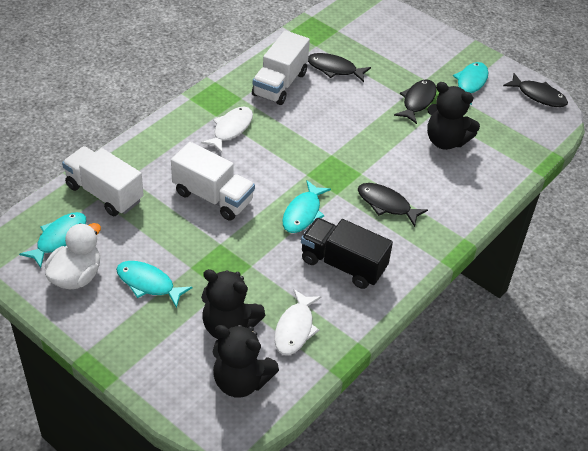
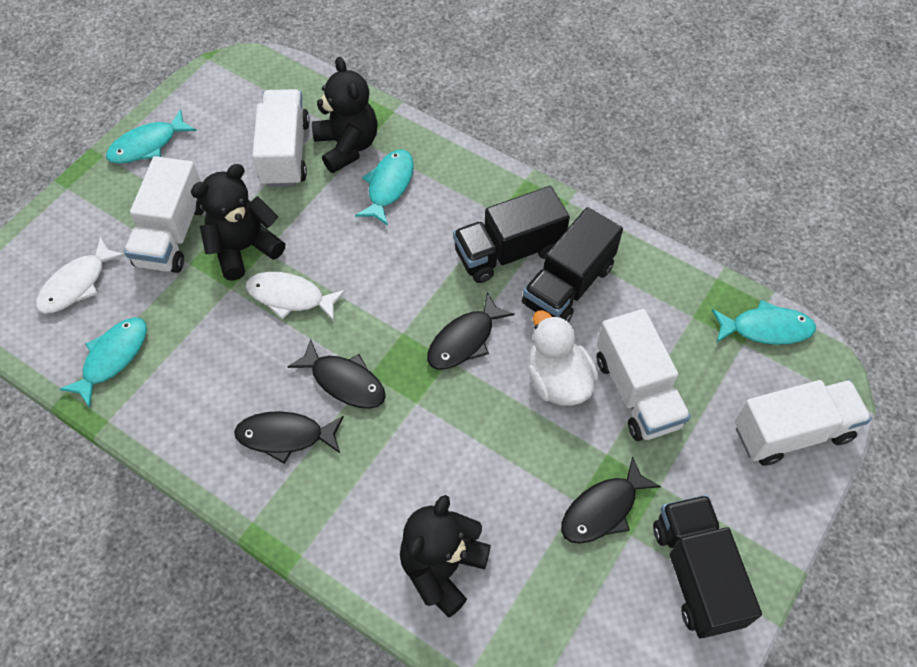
black truck: 1 -> 3
white truck: 3 -> 4

